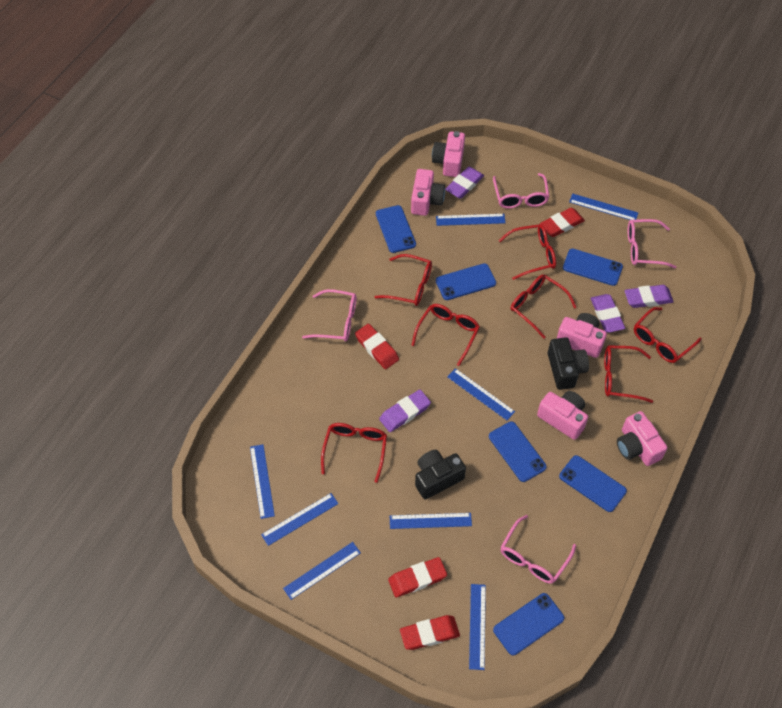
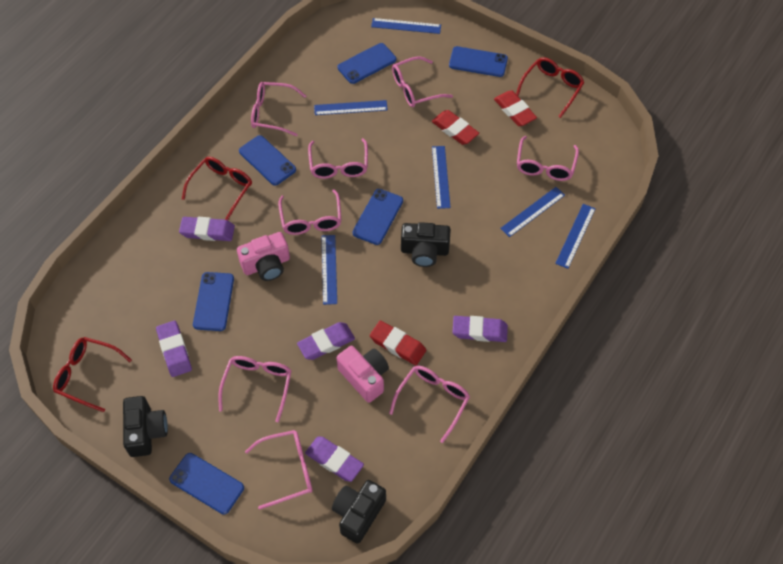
black camera: 2 -> 3
blue ruler: 8 -> 6
pink camera: 5 -> 2
pink glasses: 4 -> 8
purple eraser: 4 -> 5
red eraser: 4 -> 3
red glasses: 7 -> 3

